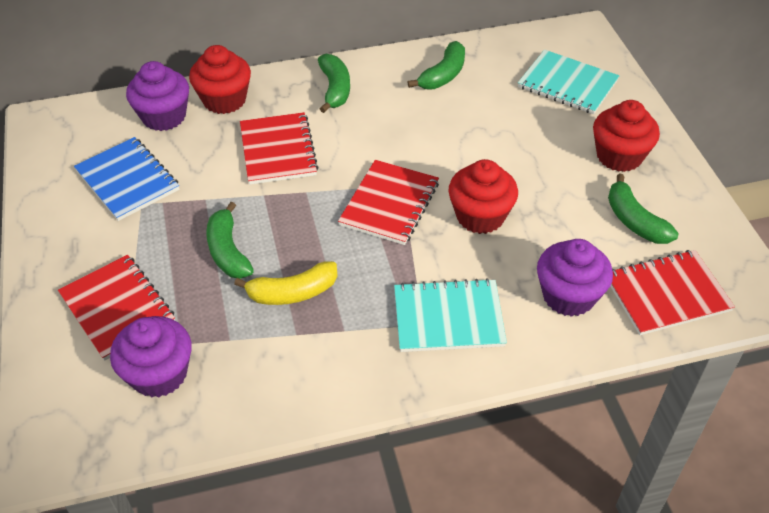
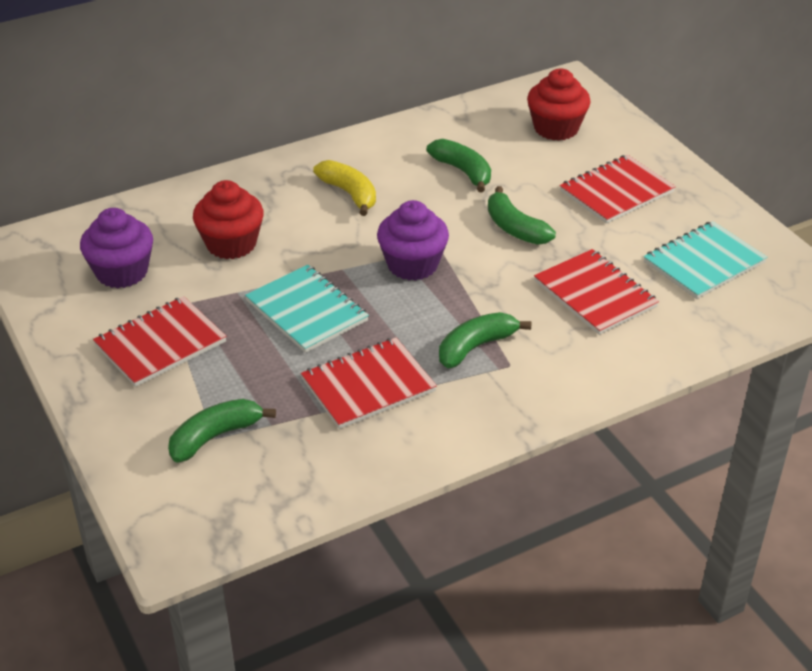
blue notebook: 1 -> 0
purple cupcake: 3 -> 2
red cupcake: 3 -> 2

